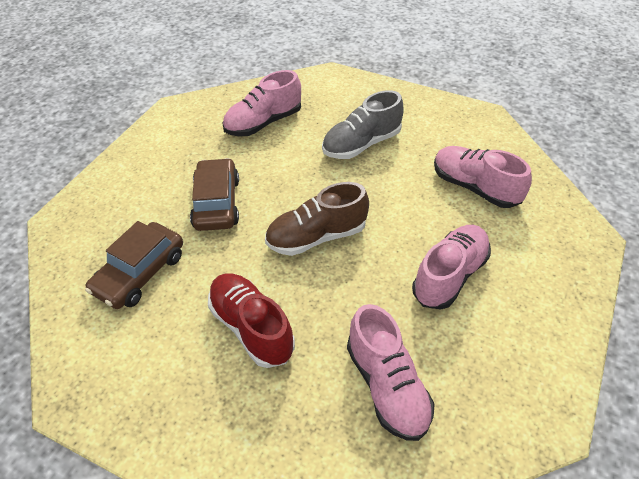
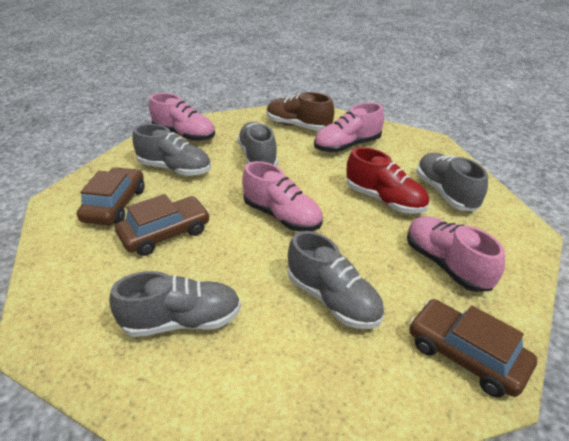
brown car: 2 -> 3
grey shoe: 1 -> 5

